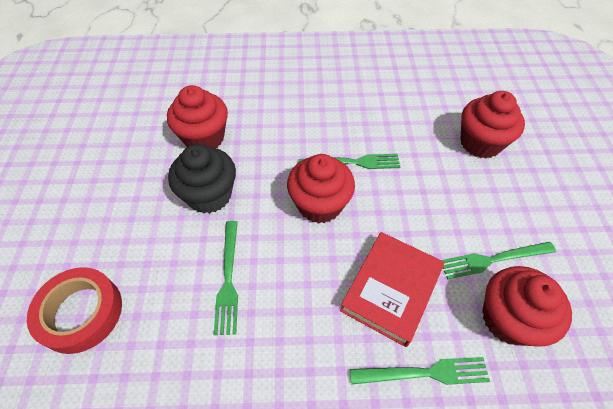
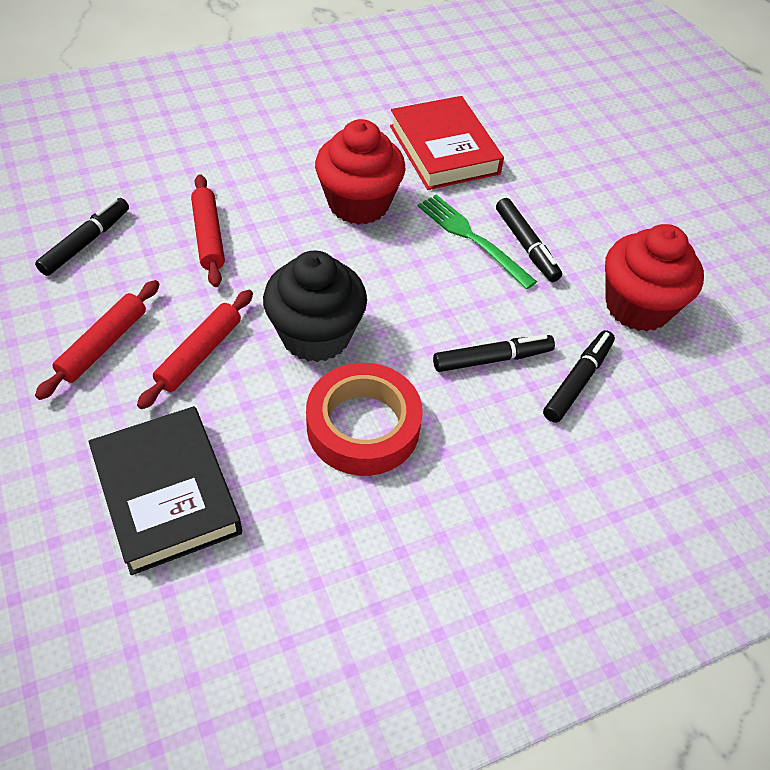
black book: 0 -> 1
black marker: 0 -> 4
green fork: 4 -> 1
red cupcake: 4 -> 2
red rolling pin: 0 -> 3

